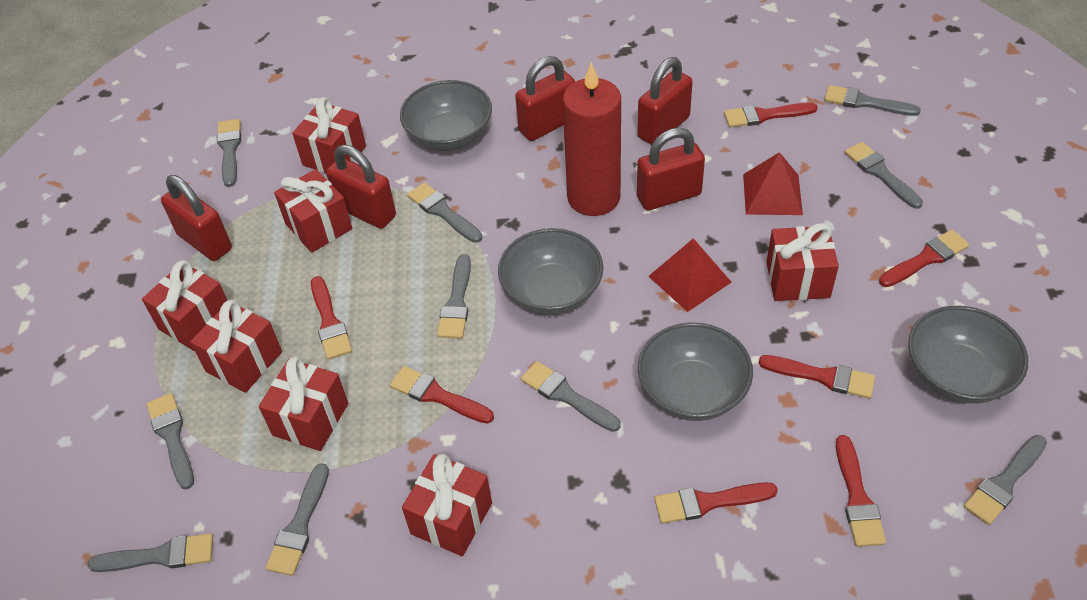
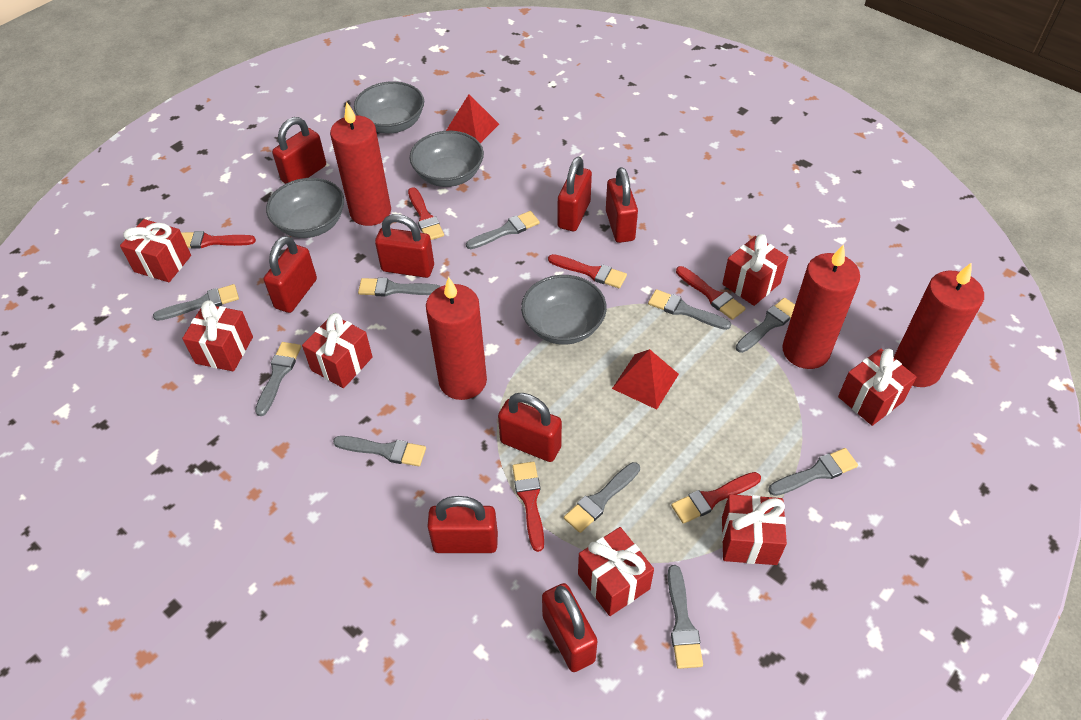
red brush: 7 -> 6
red candle: 1 -> 4
red padlock: 5 -> 8

